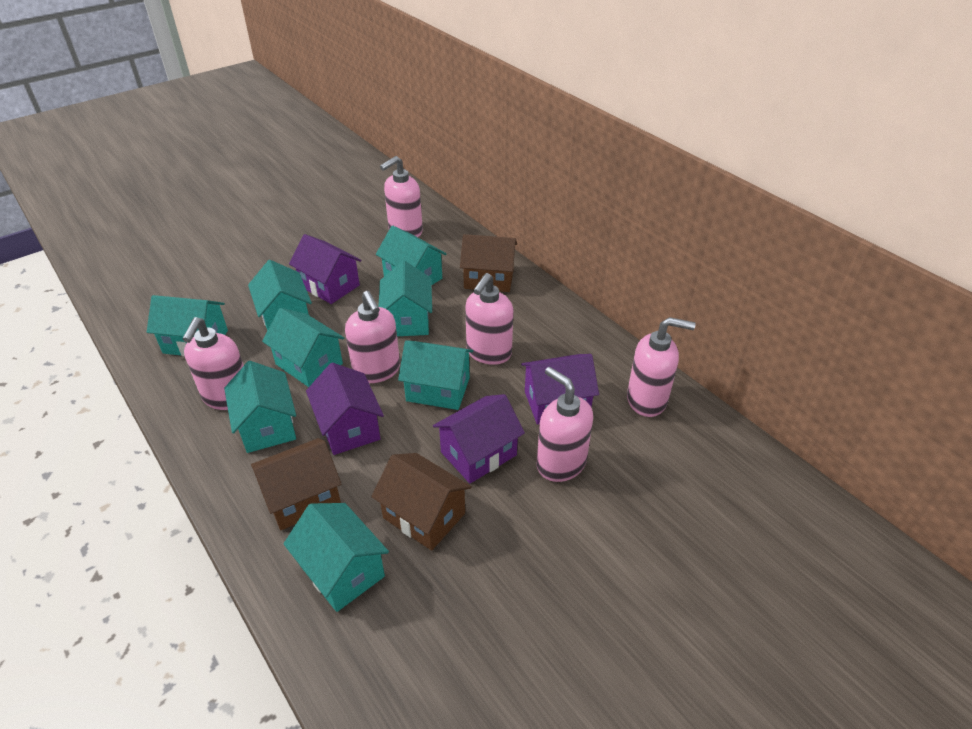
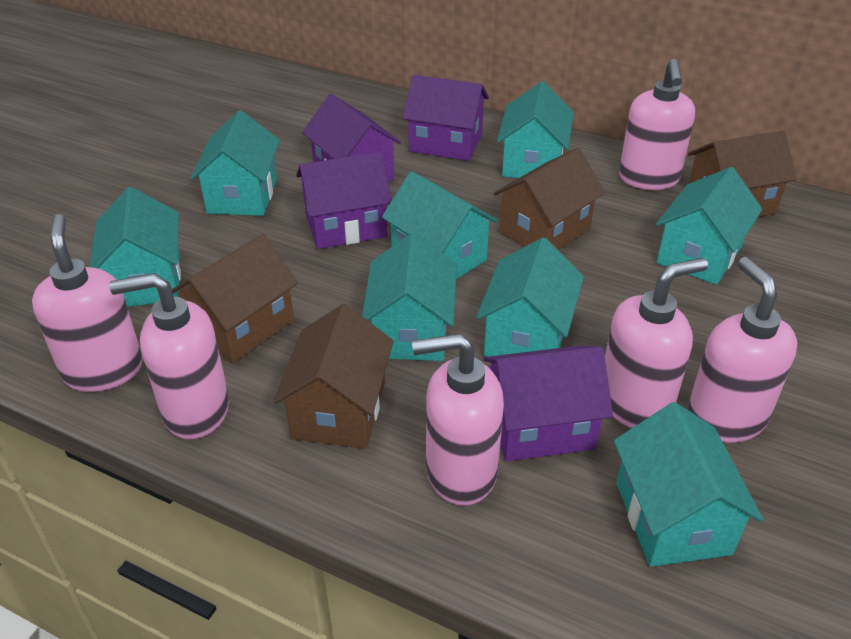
brown house: 3 -> 4

